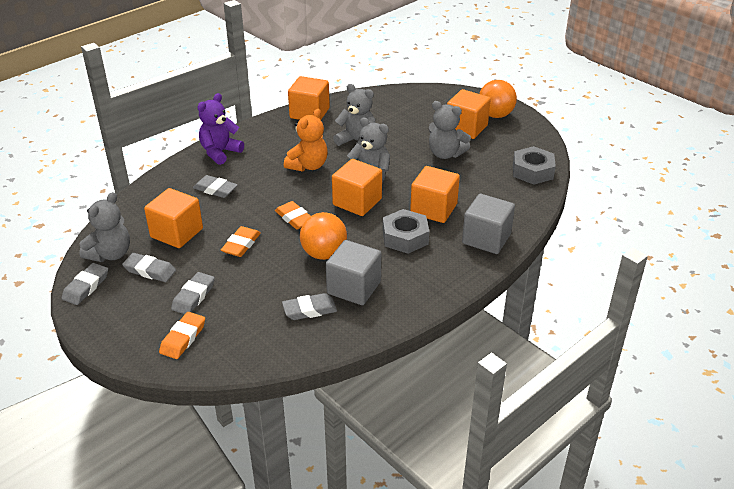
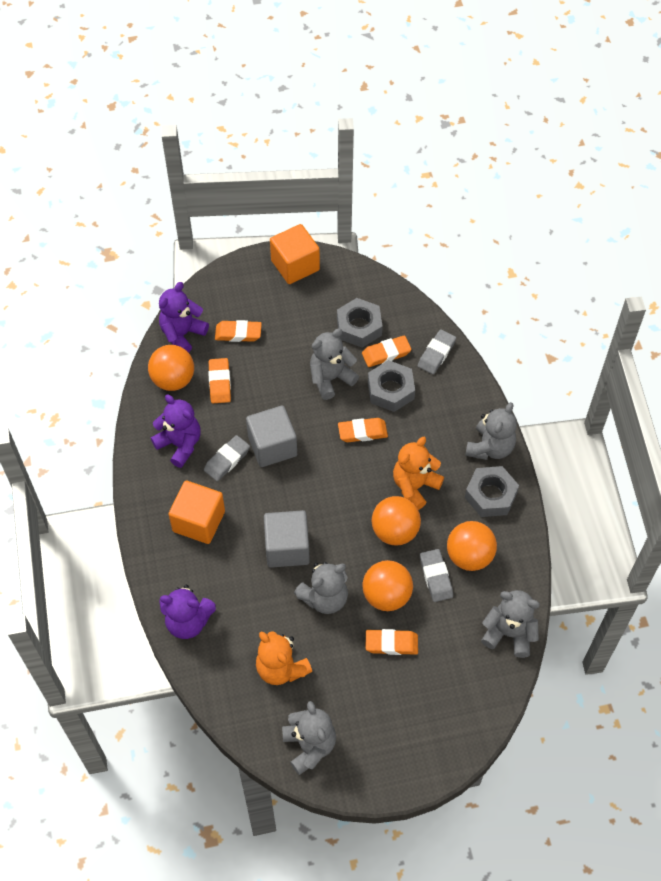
grey eraser: 5 -> 3
grey nut: 2 -> 3
grey teddy bear: 4 -> 5
orange ball: 2 -> 4
orange cube: 5 -> 2
orange eraser: 3 -> 5
orange teddy bear: 1 -> 2
purple teddy bear: 1 -> 3

